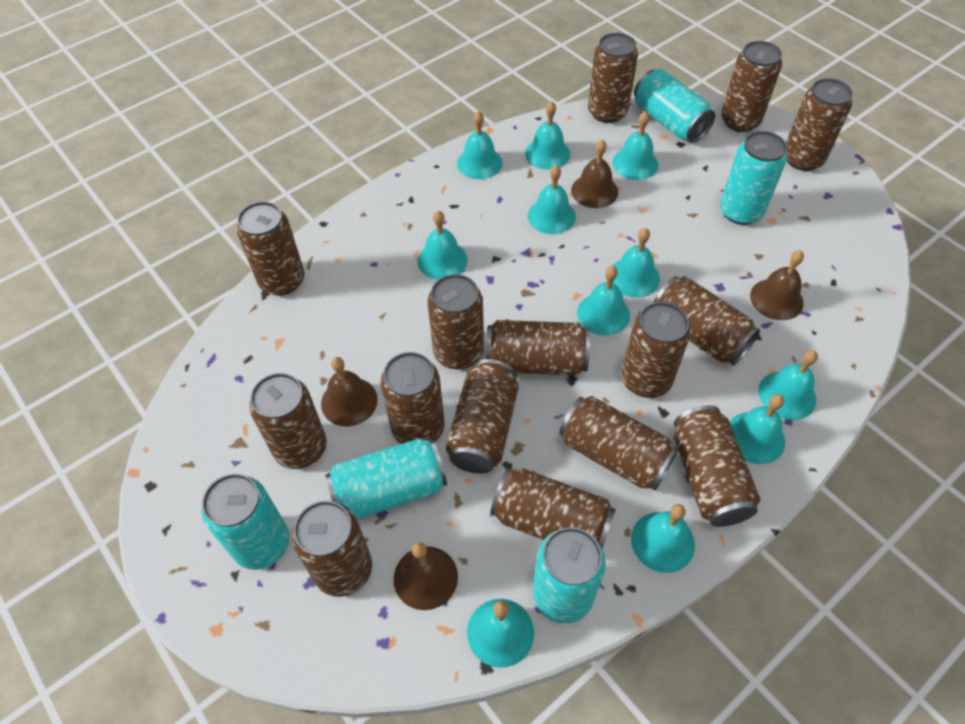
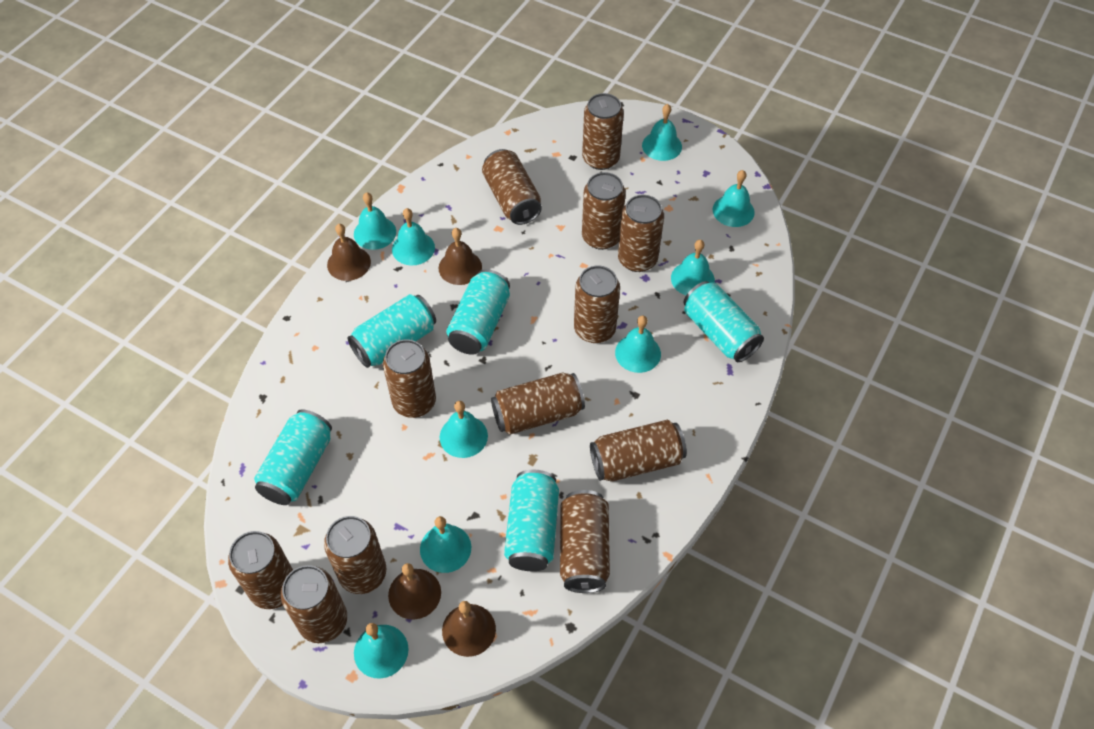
brown can: 15 -> 12
turquoise bell: 11 -> 9

